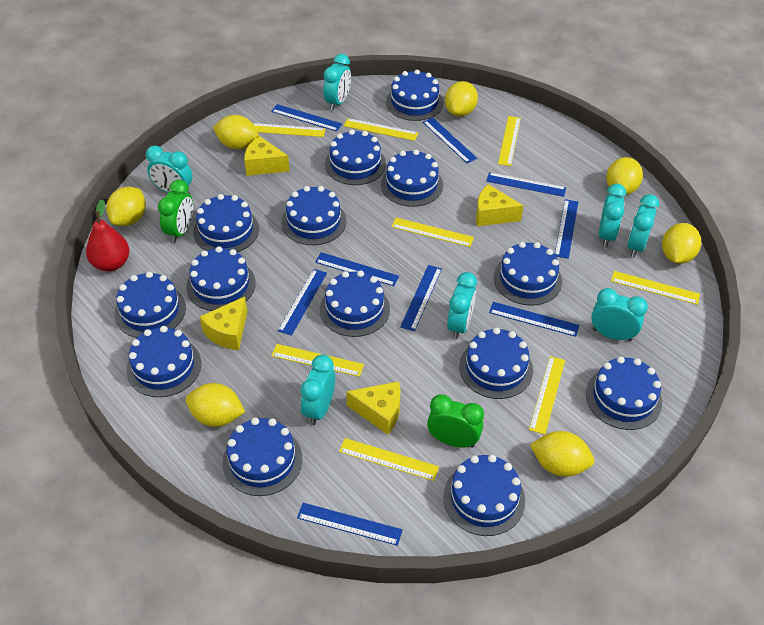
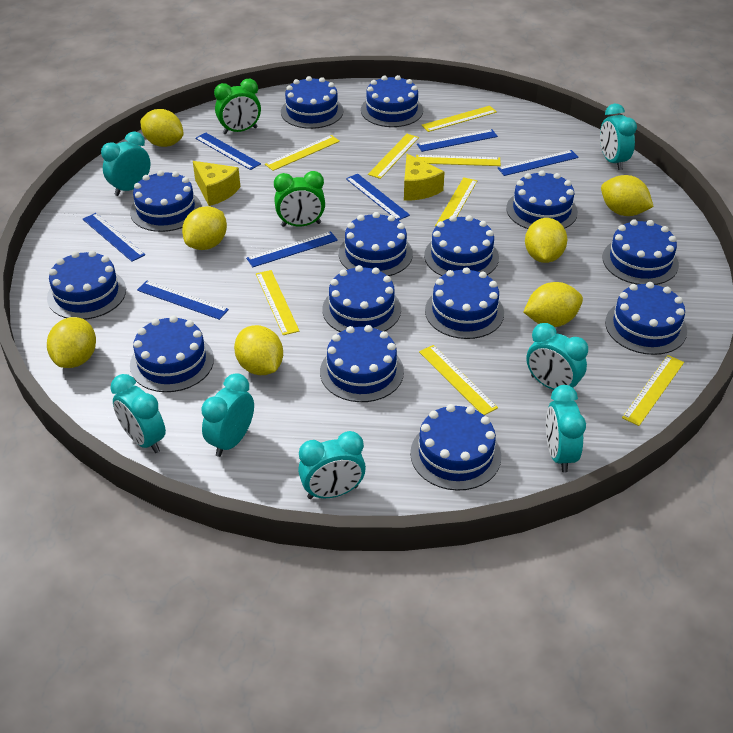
blue ruler: 9 -> 7
red pear: 1 -> 0
yellow cheese: 4 -> 2

